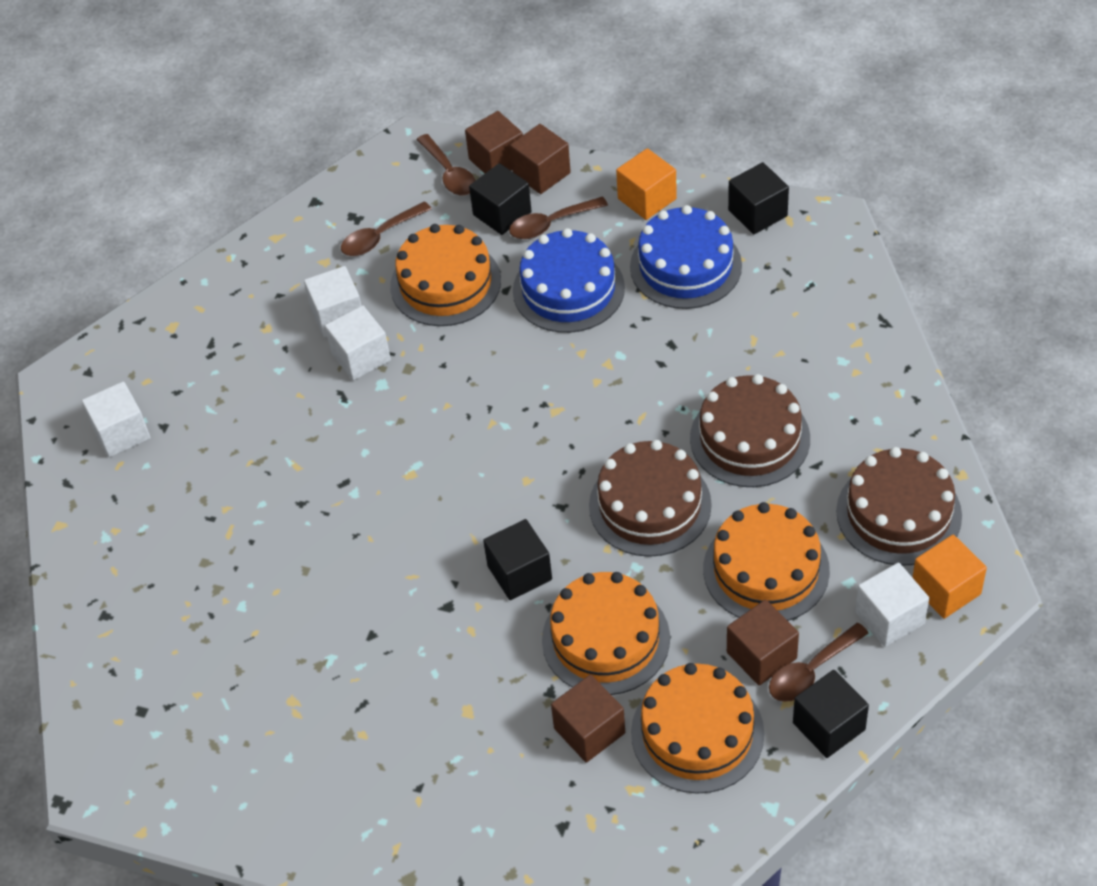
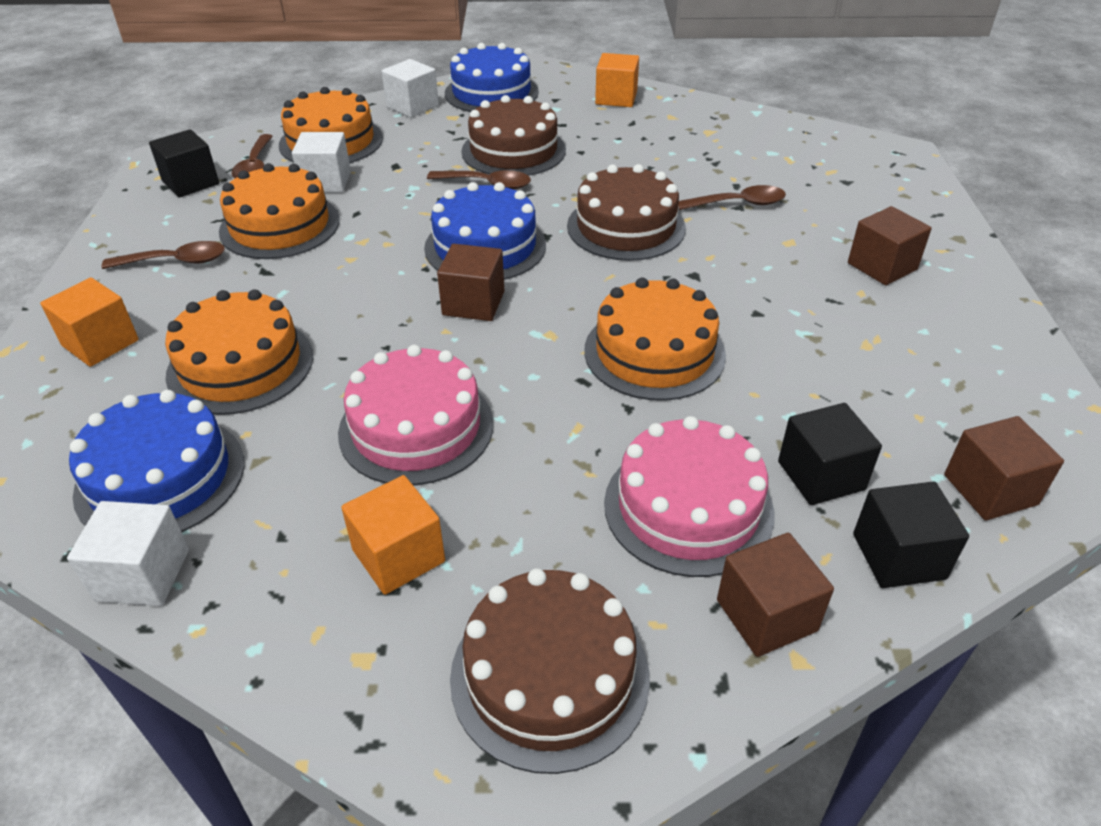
black cube: 4 -> 3
blue cake: 2 -> 3
orange cube: 2 -> 3
pink cake: 0 -> 2
white cube: 4 -> 3

